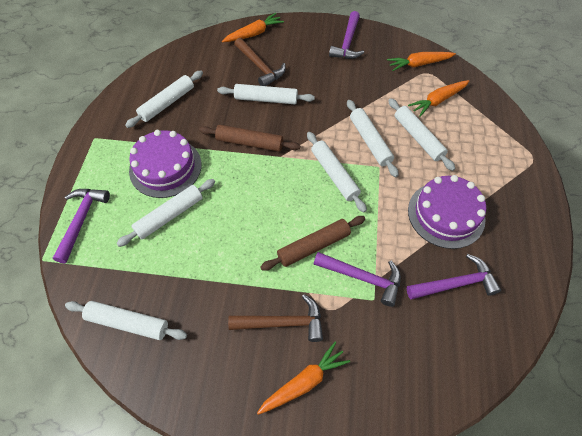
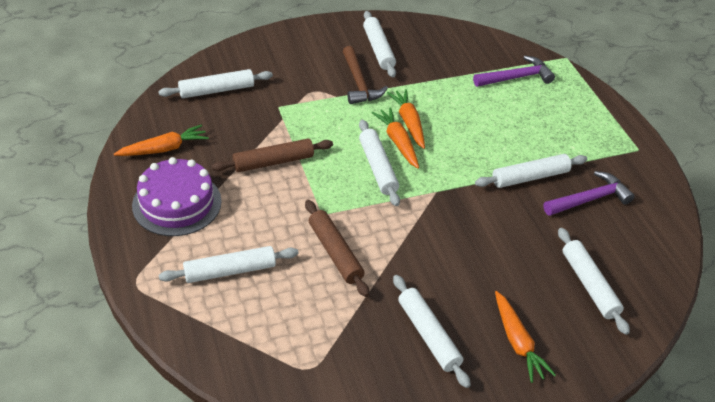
brown hammer: 2 -> 1
purple cake: 2 -> 1
purple hammer: 4 -> 2

